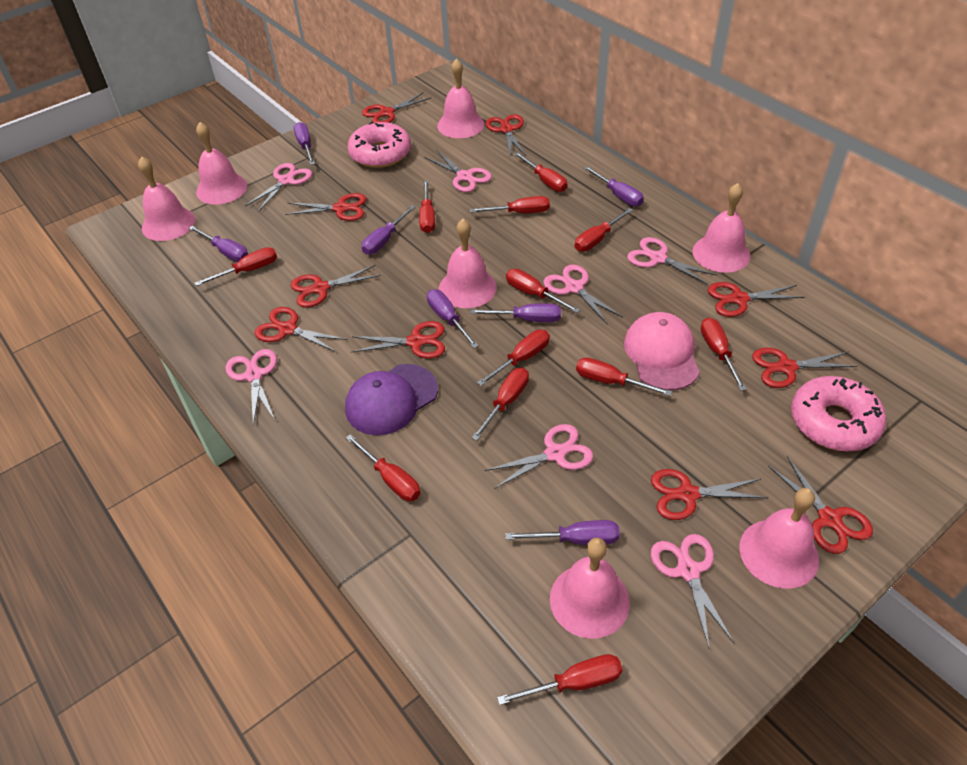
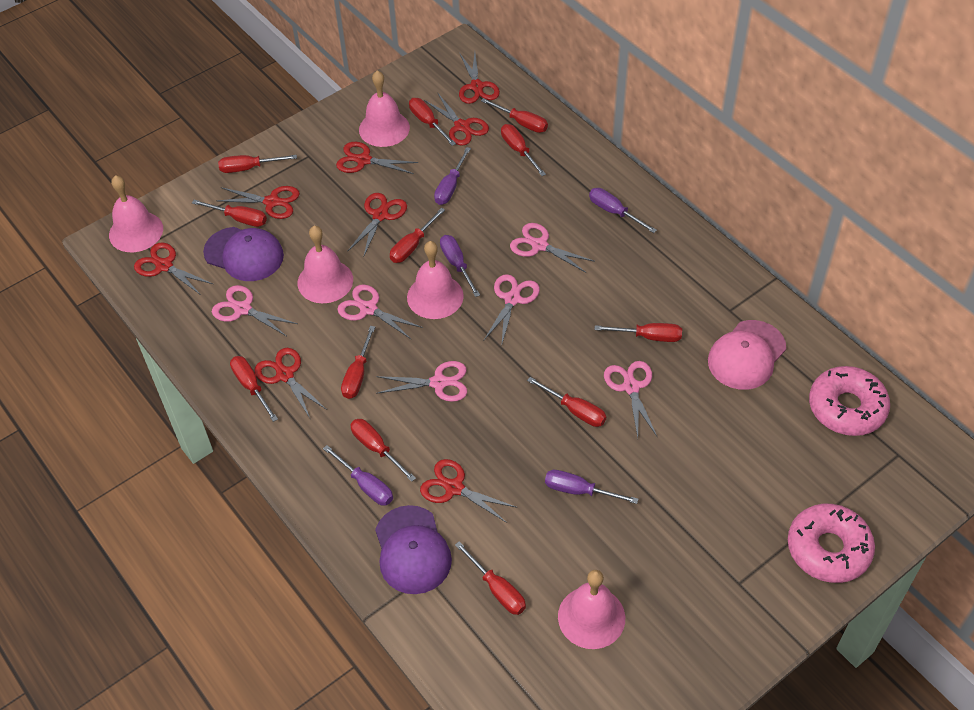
pink bell: 7 -> 5
pink scissors: 7 -> 6
purple cap: 1 -> 2
purple screwdriver: 7 -> 5
red scissors: 10 -> 8

